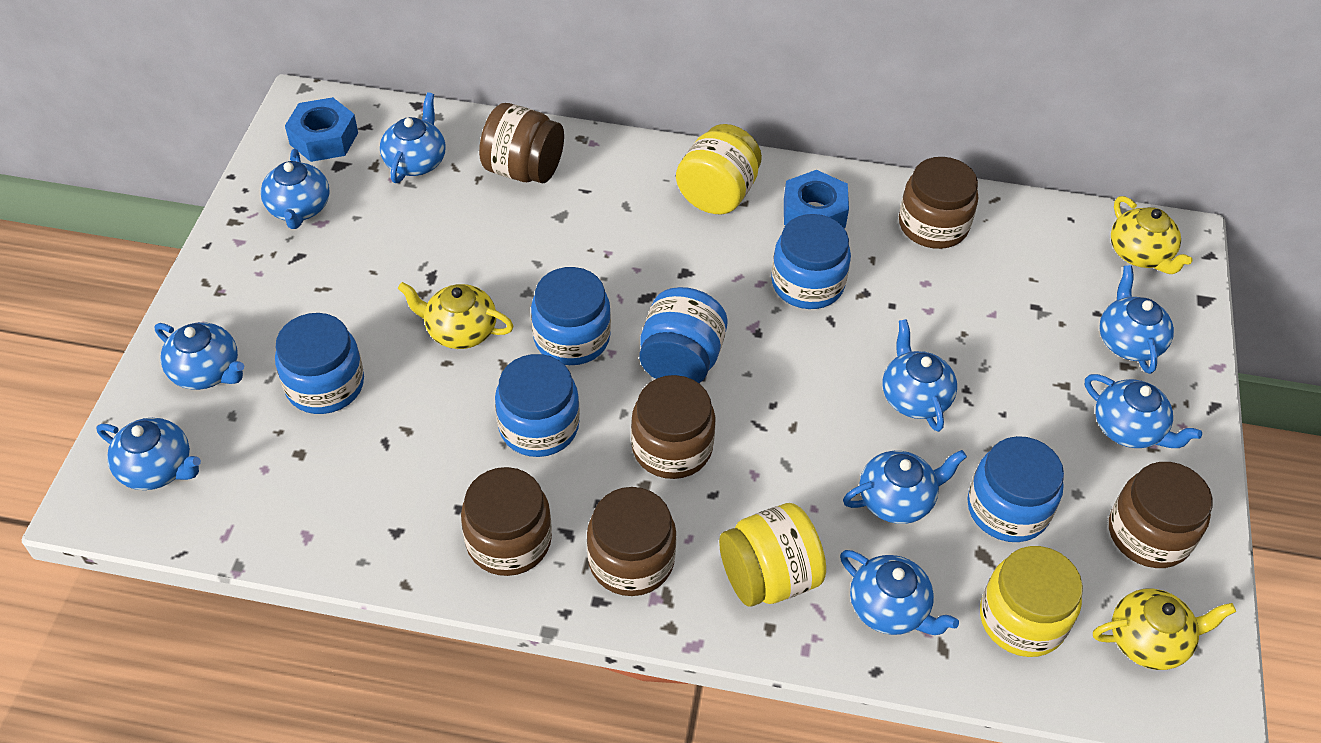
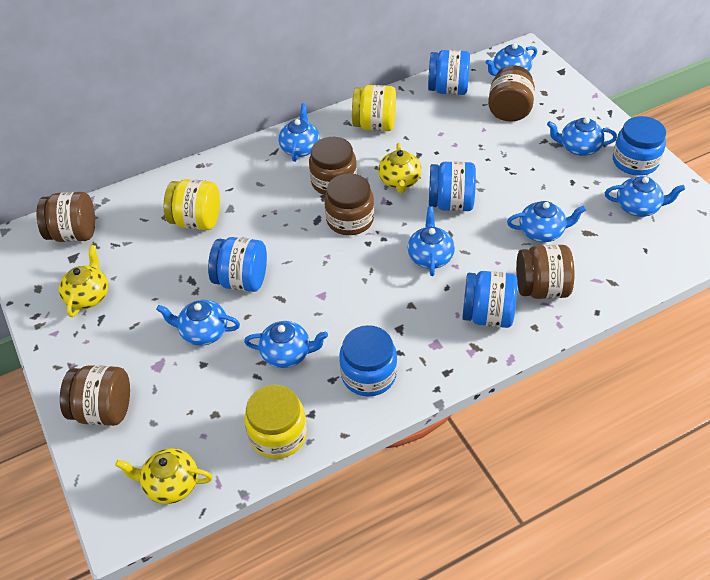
blue nut: 2 -> 0
blue teapot: 9 -> 8

